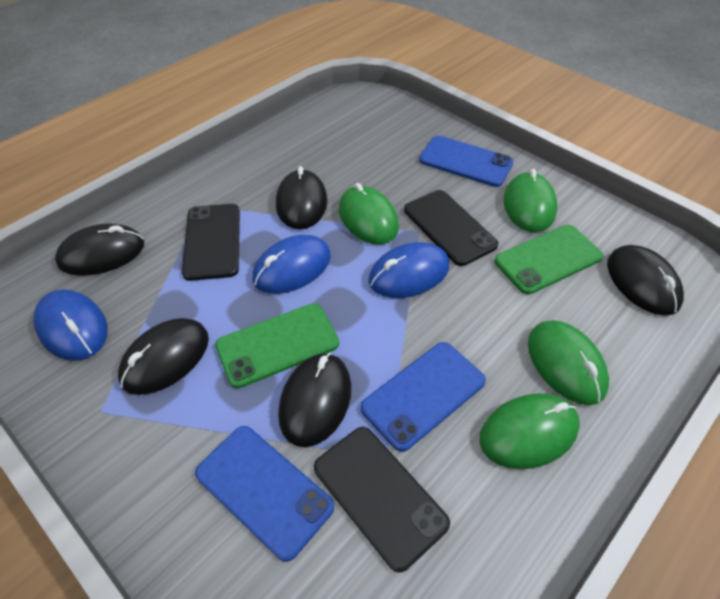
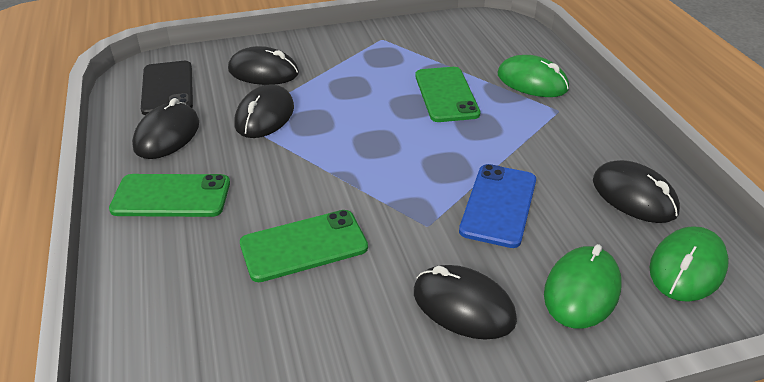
black phone: 3 -> 1
blue mouse: 3 -> 0
blue phone: 3 -> 1
green mouse: 4 -> 3
green phone: 2 -> 3

